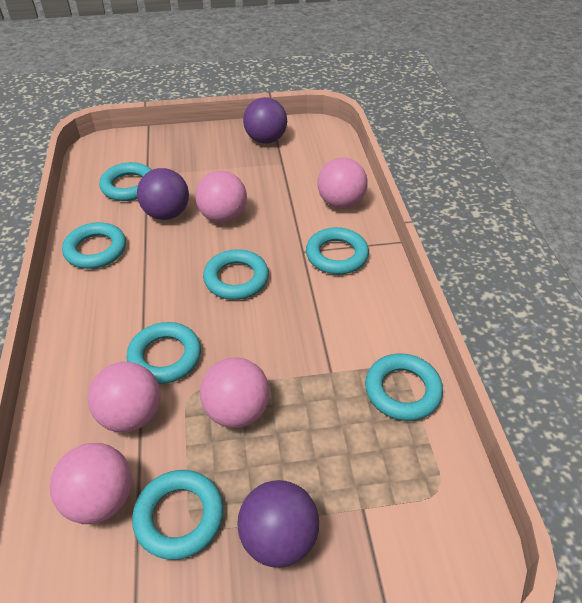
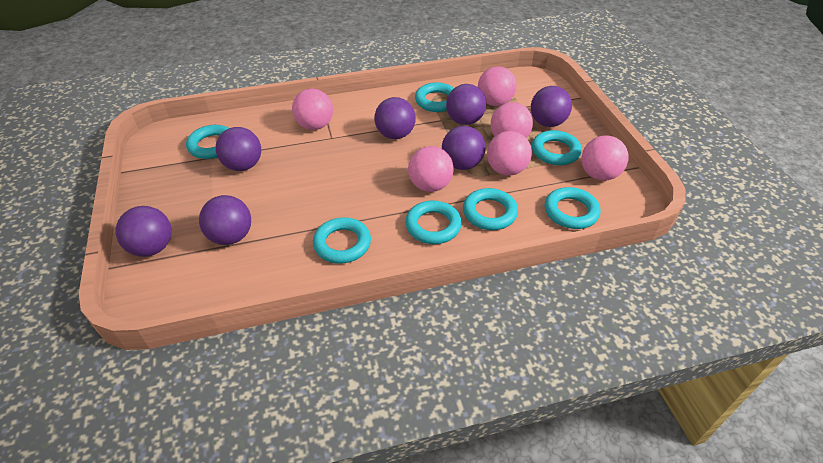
pink ball: 5 -> 6
purple ball: 3 -> 7

